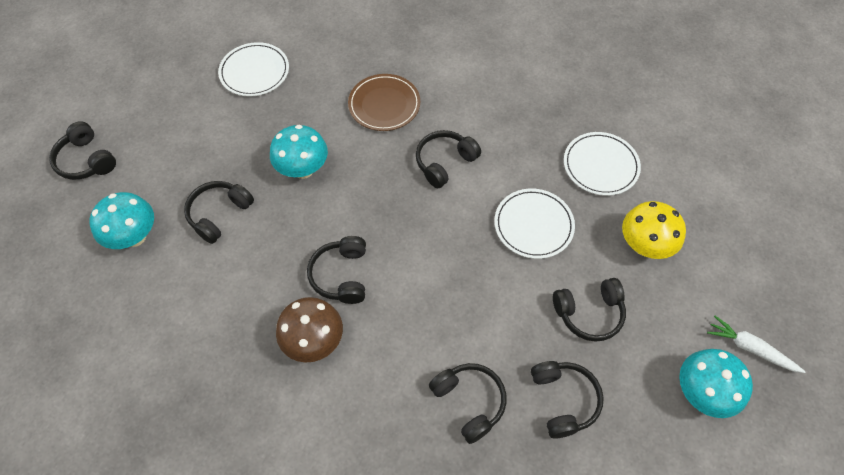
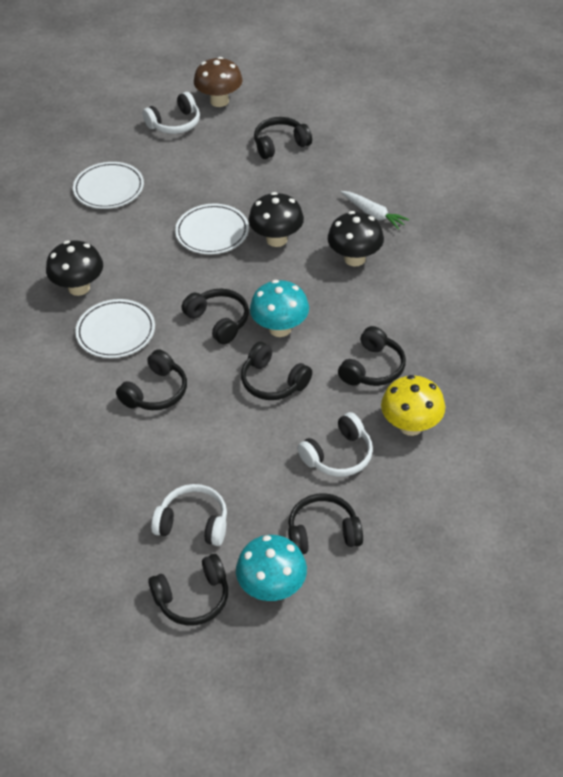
black mushroom: 0 -> 3
brown plate: 1 -> 0
turquoise mushroom: 3 -> 2
white headphones: 0 -> 3

